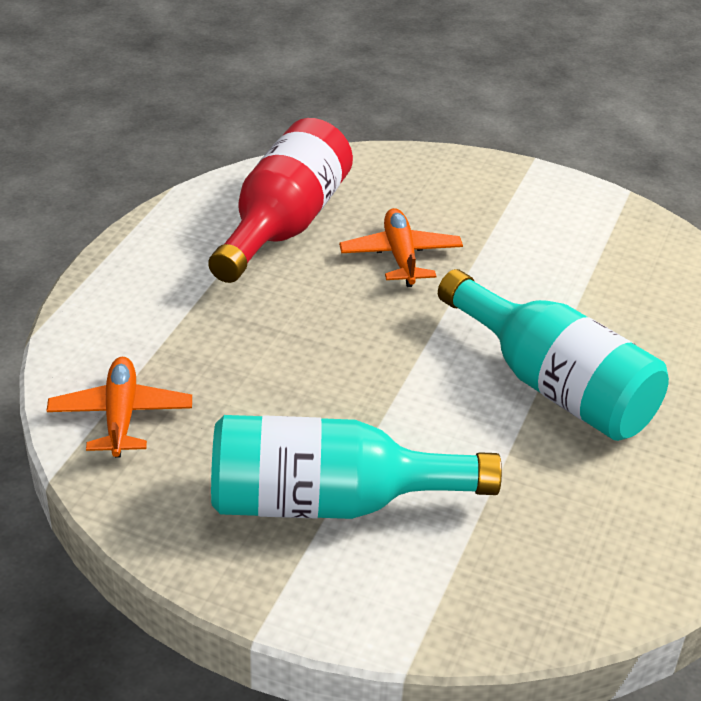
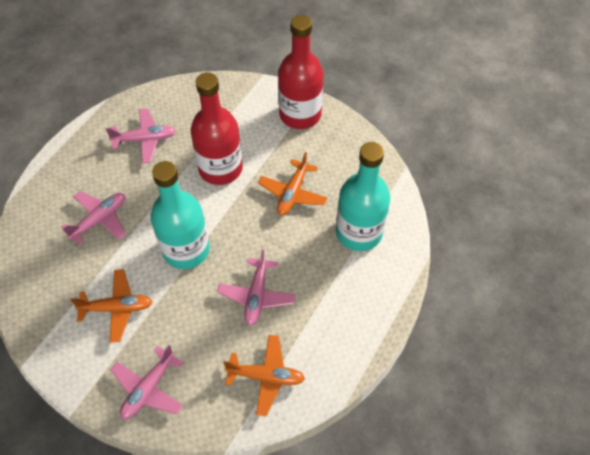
orange plane: 2 -> 3
pink plane: 0 -> 4
red bottle: 1 -> 2

